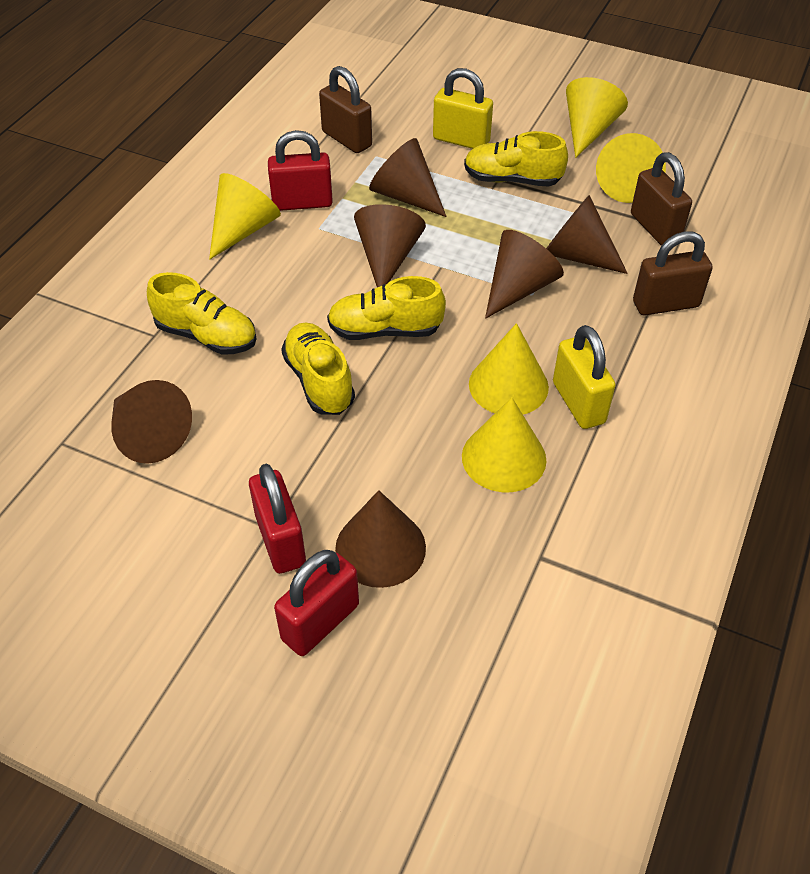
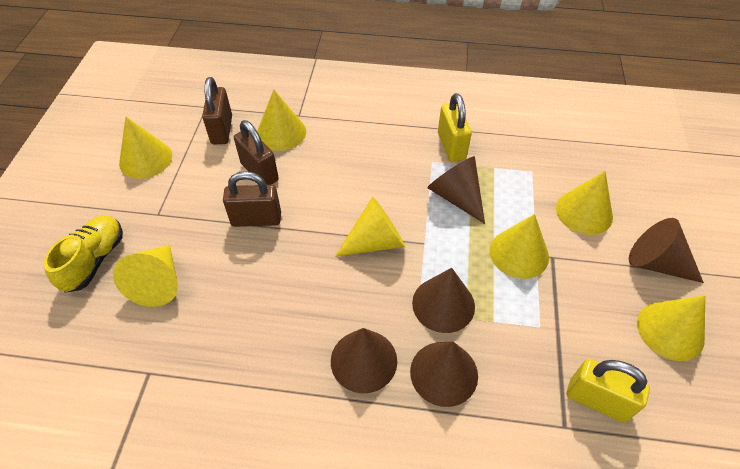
brown cone: 6 -> 5
red padlock: 3 -> 0
yellow cone: 5 -> 7
yellow shoe: 4 -> 1

